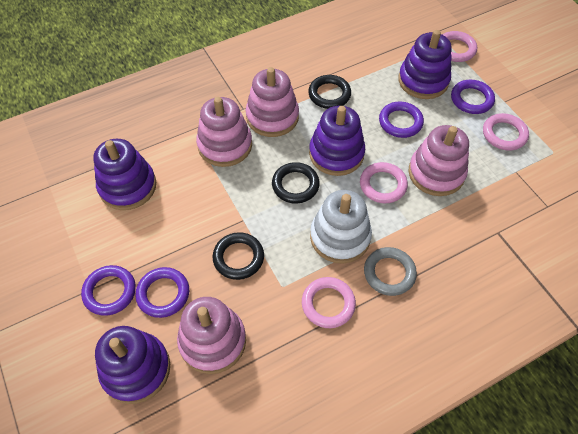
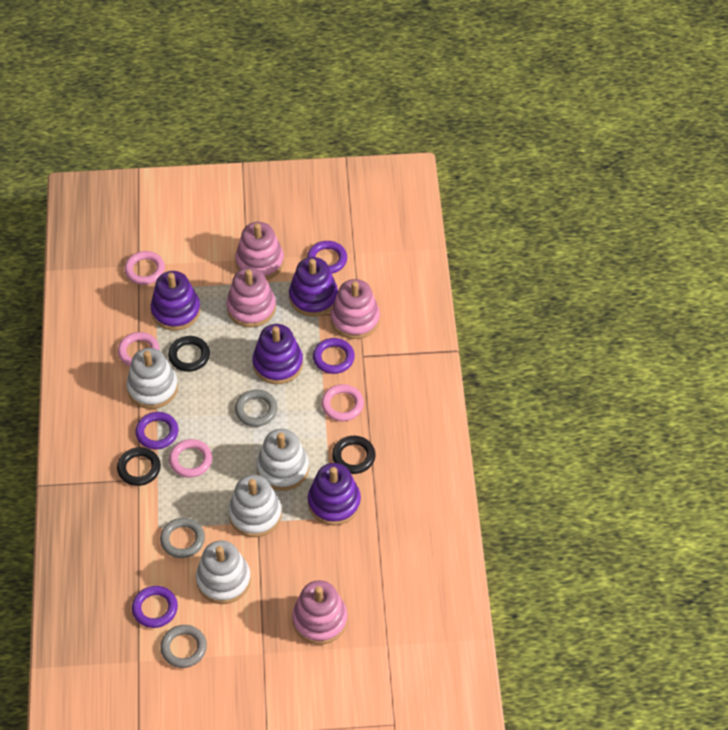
grey ring: 1 -> 3
white stacking toy: 1 -> 4

